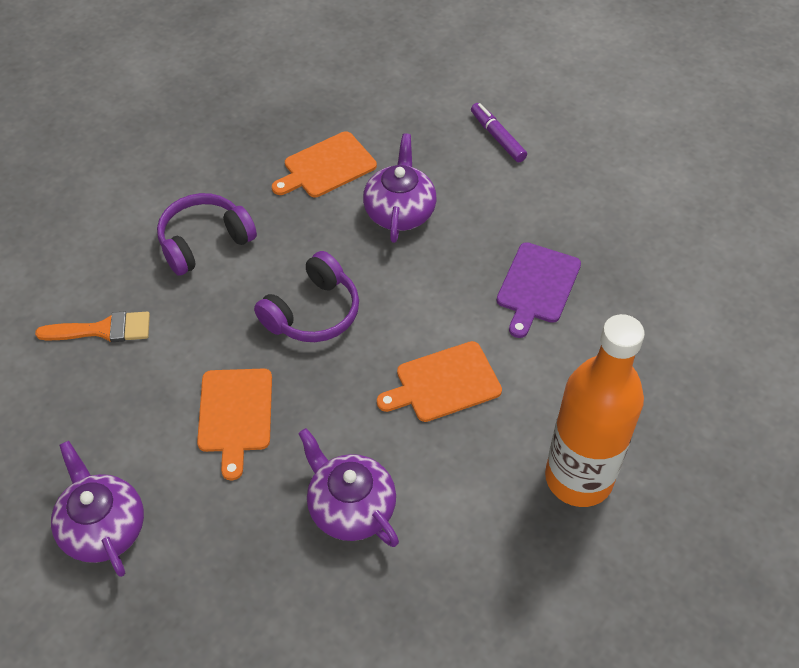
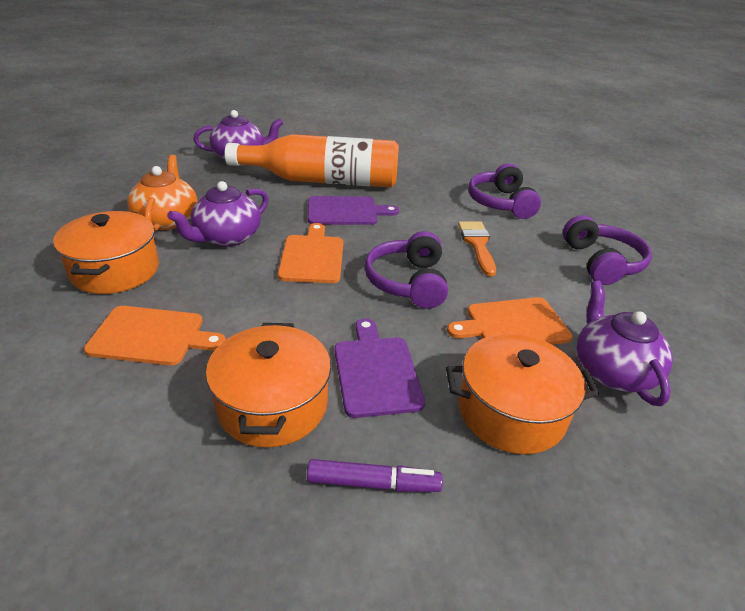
orange pot: 0 -> 3
orange teapot: 0 -> 1
purple cutting board: 1 -> 2
purple headphones: 2 -> 3

